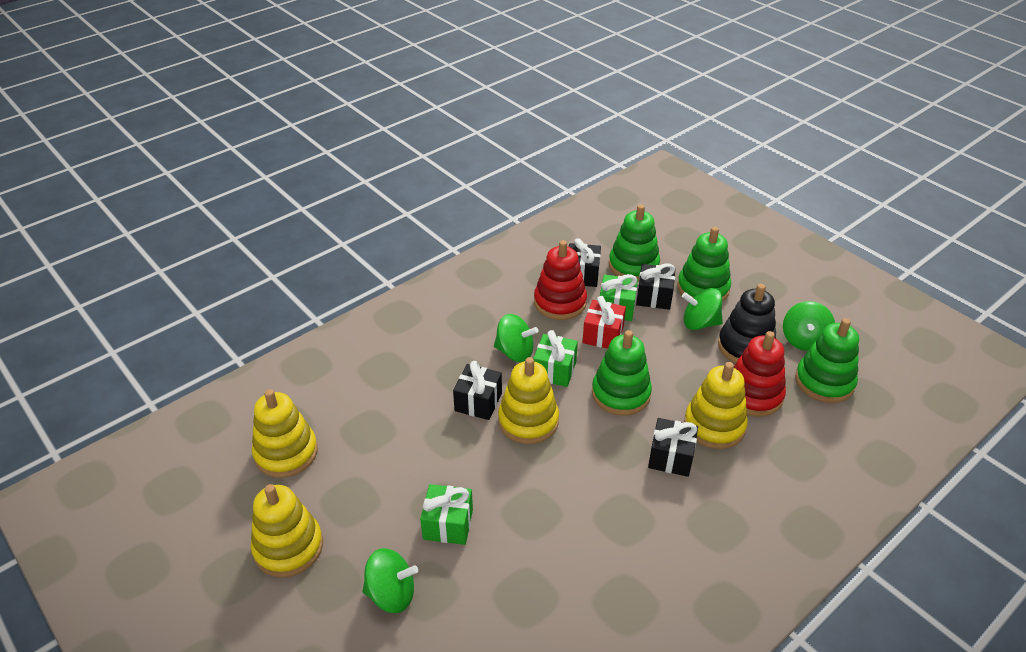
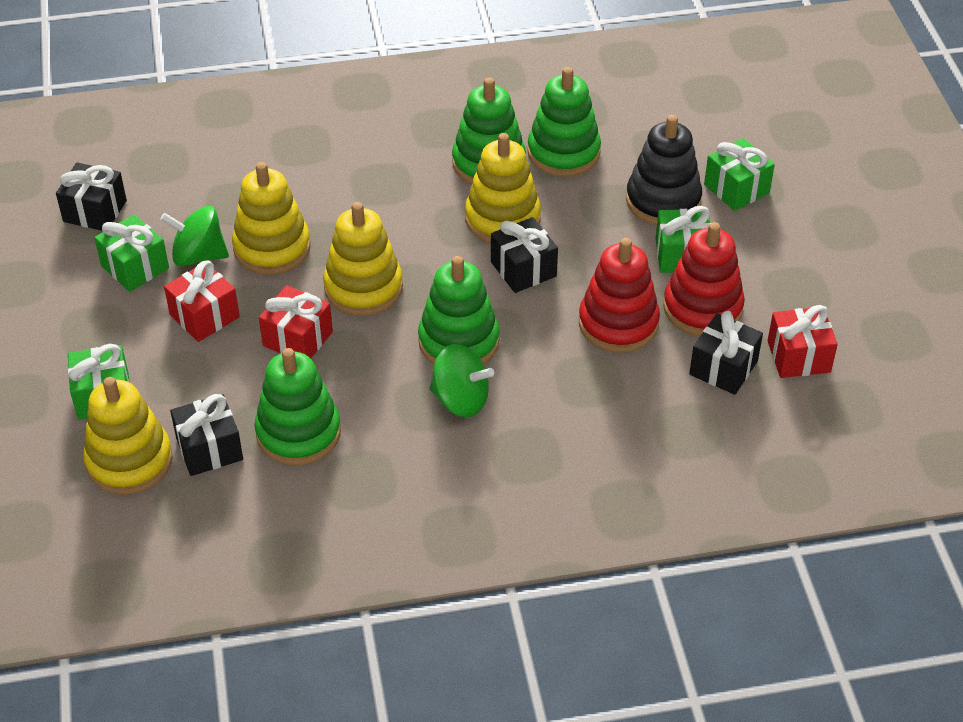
green gift: 3 -> 4
green spinning top: 4 -> 2
red gift: 1 -> 3

